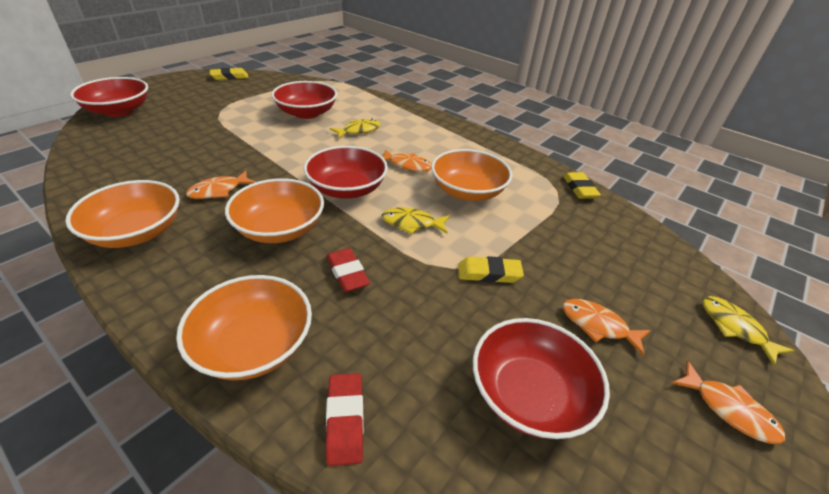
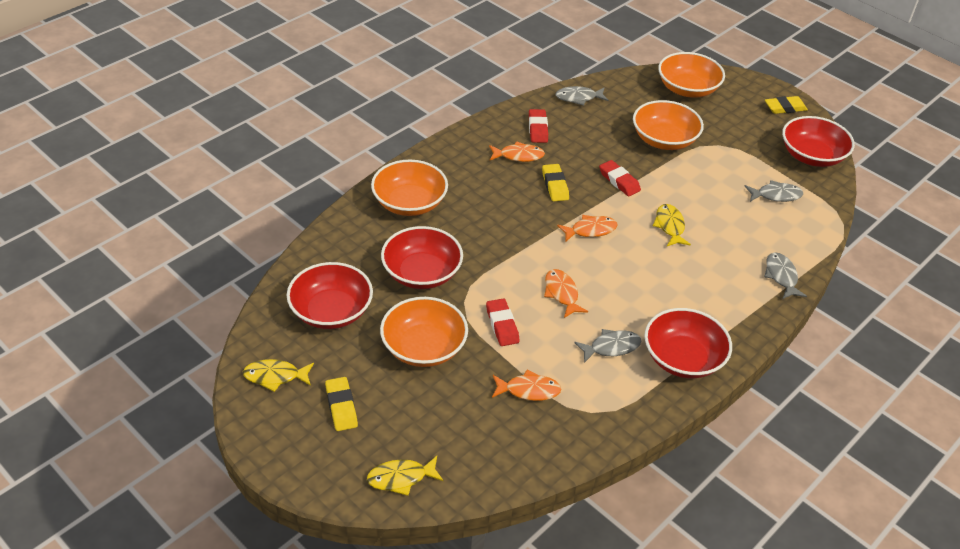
grey fish: 0 -> 4
red eraser: 2 -> 3

